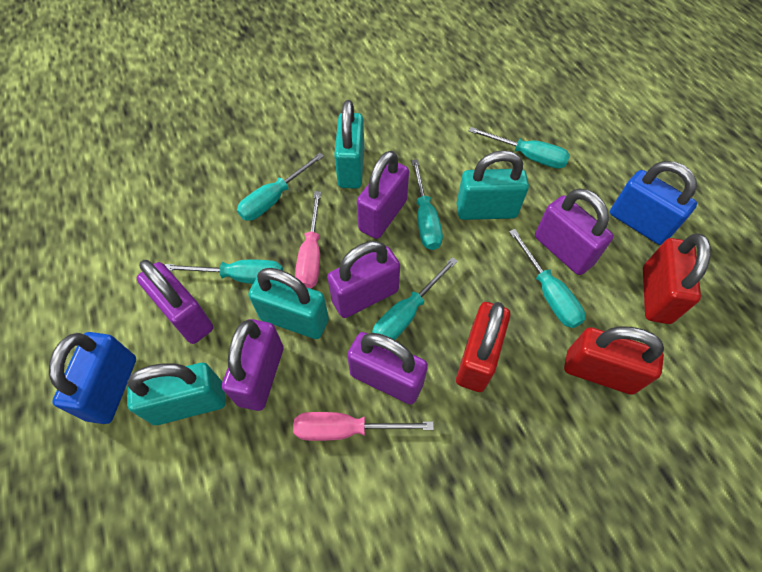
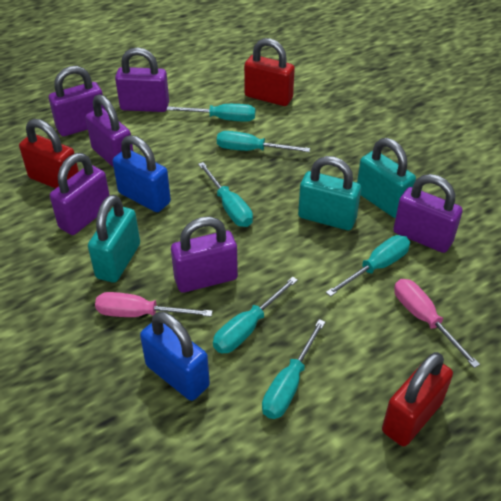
turquoise padlock: 4 -> 3

